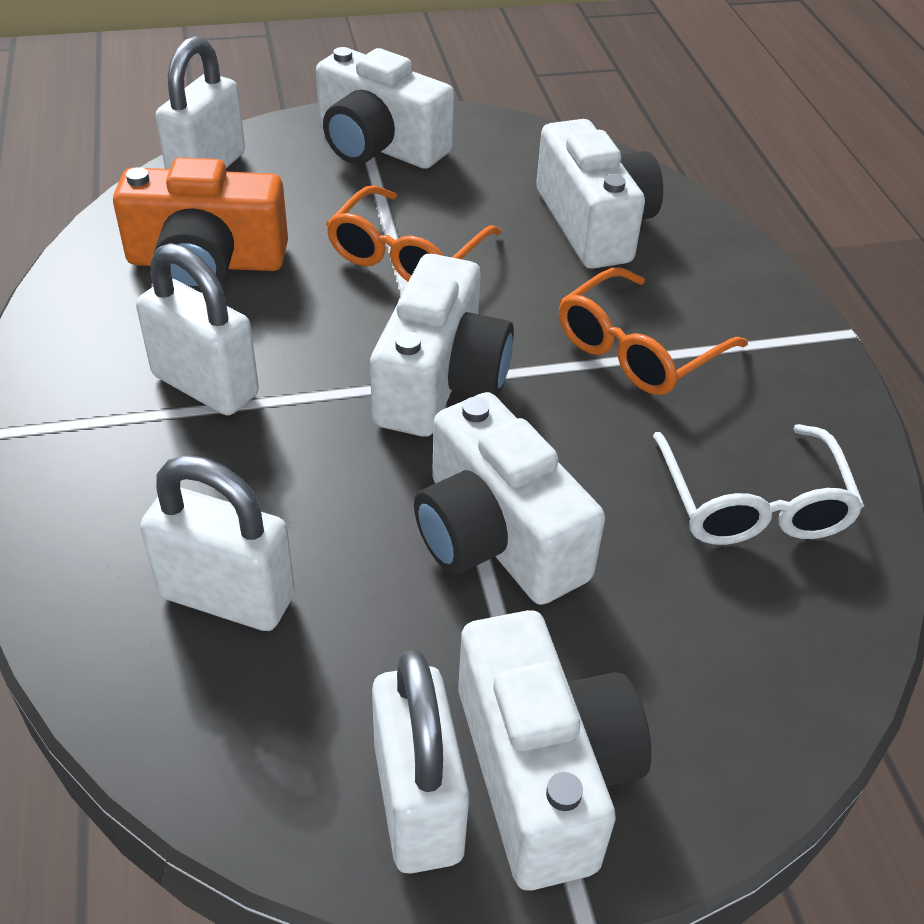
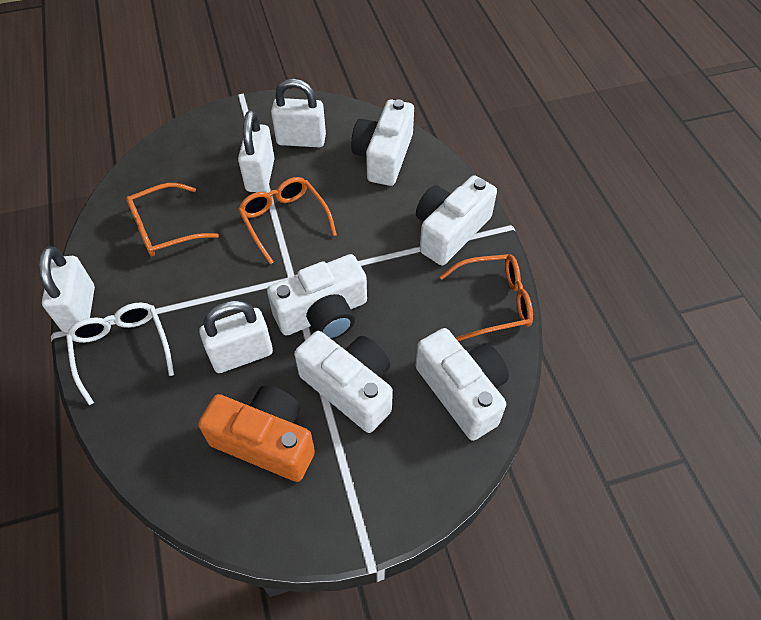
orange glasses: 2 -> 3

